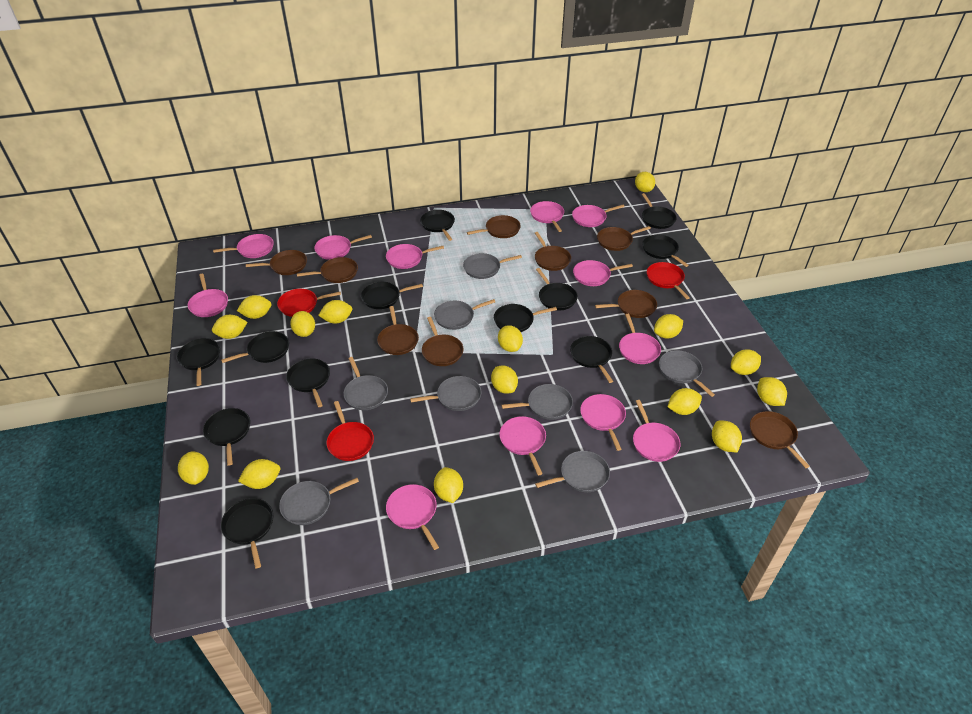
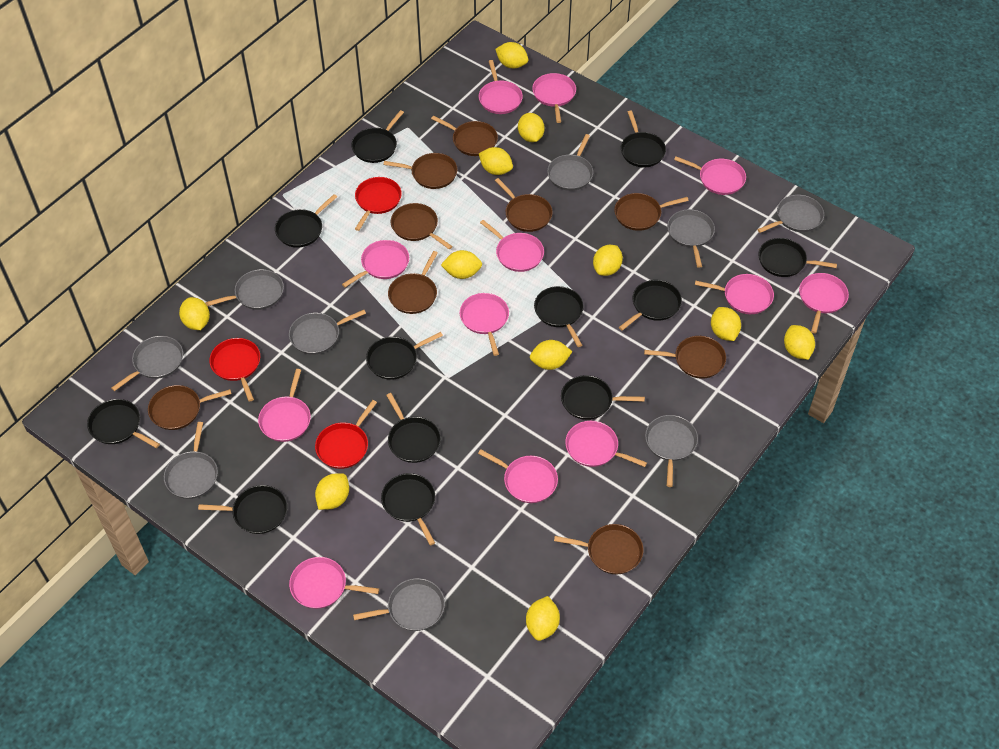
grey pan: 8 -> 9
yellow lemon: 15 -> 11

